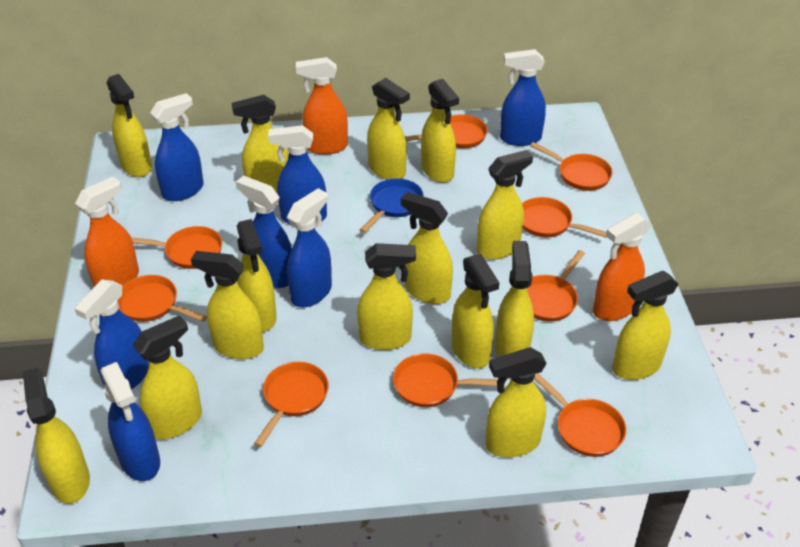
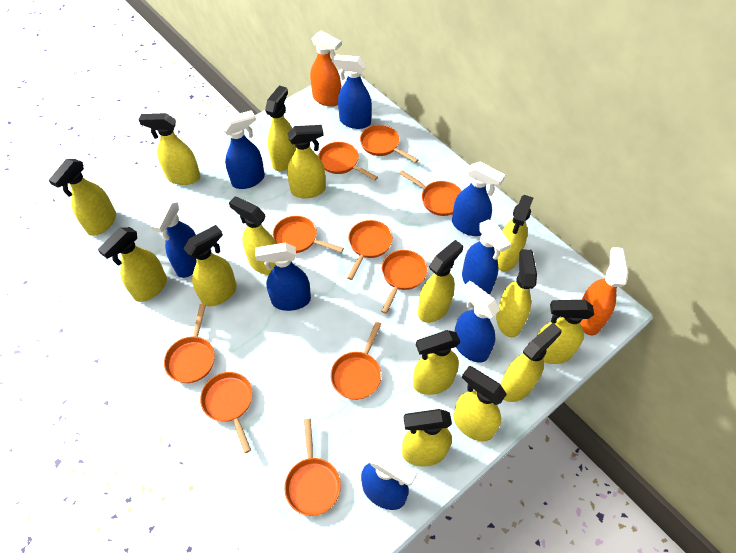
blue pan: 1 -> 0
blue spray bottle: 7 -> 8
orange pan: 9 -> 10
orange spray bottle: 3 -> 2

